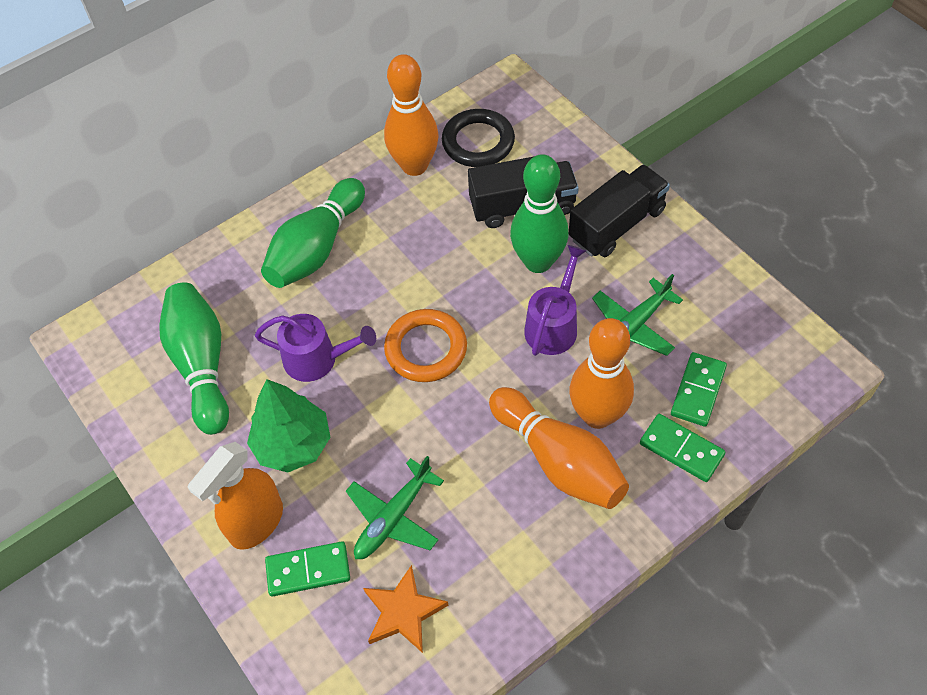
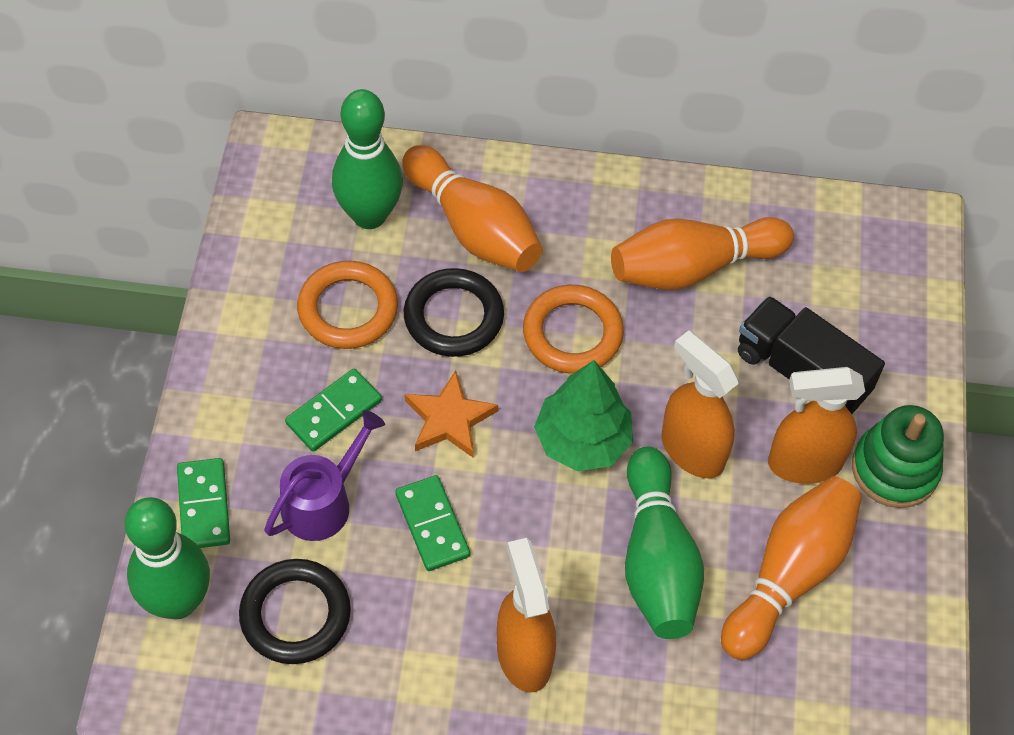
black ring: 1 -> 2
black truck: 2 -> 1
green plane: 2 -> 0
green stacking toy: 0 -> 1
orange ring: 1 -> 2
orange spray bottle: 1 -> 3
purple watering can: 2 -> 1

